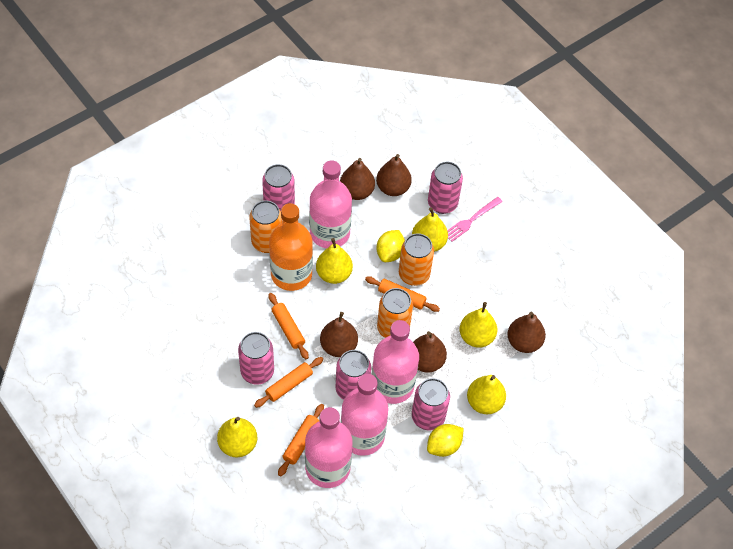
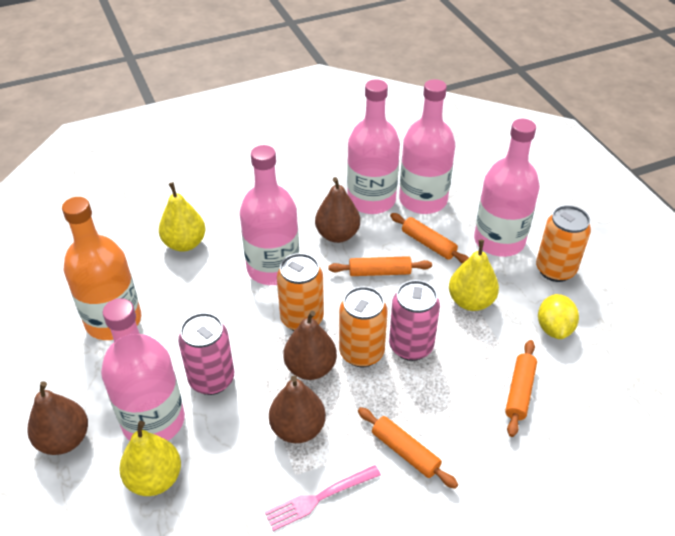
brown pear: 5 -> 4
pink bottle: 4 -> 5
pink can: 5 -> 2
yellow lemon: 2 -> 1
yellow pear: 5 -> 3

